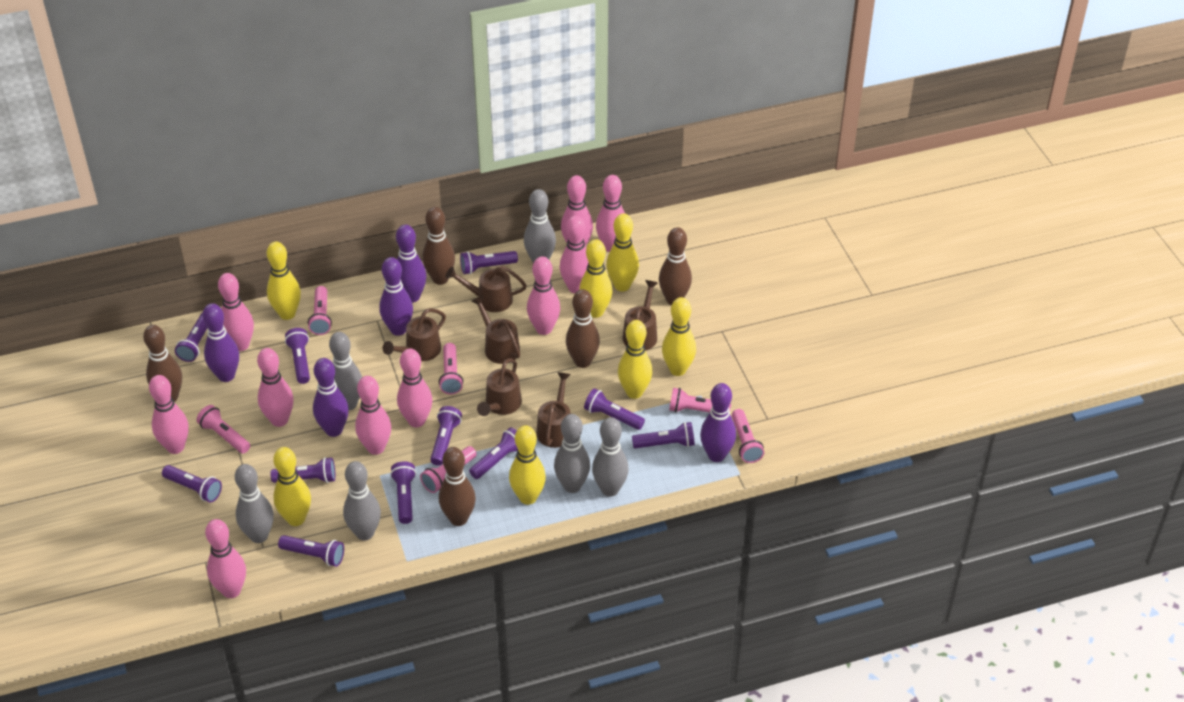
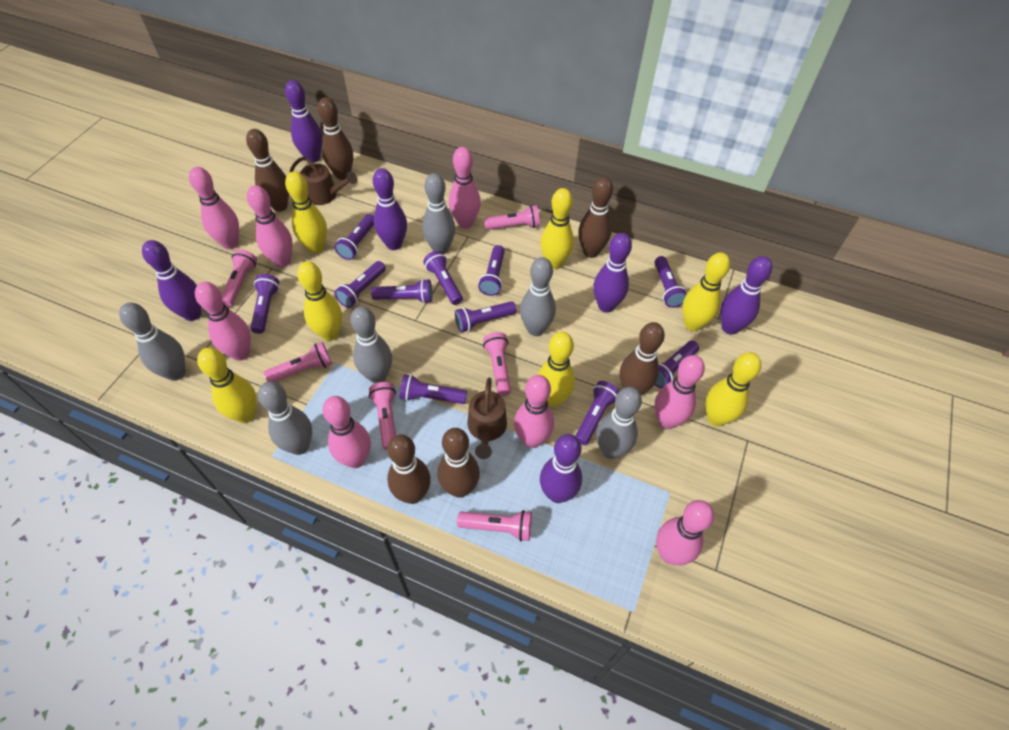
brown bowling pin: 5 -> 6
brown watering can: 6 -> 2
pink bowling pin: 10 -> 8
purple bowling pin: 5 -> 6

